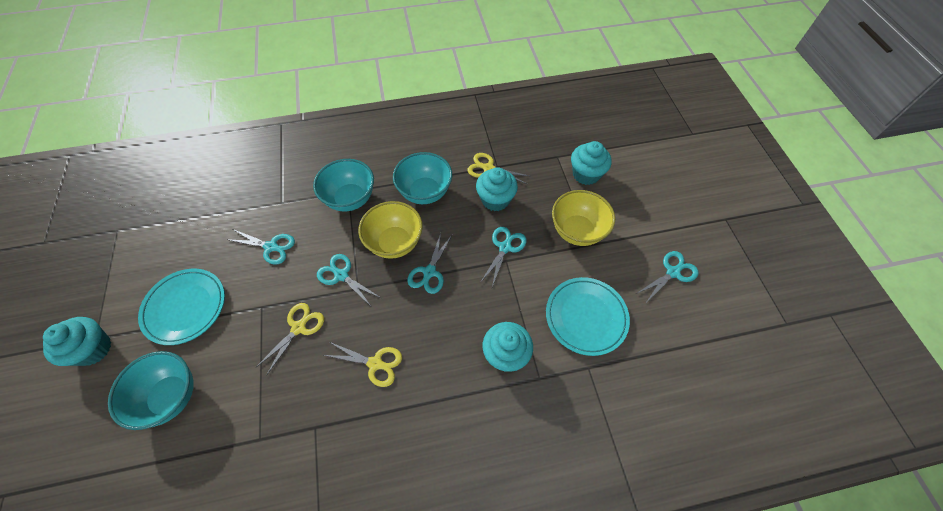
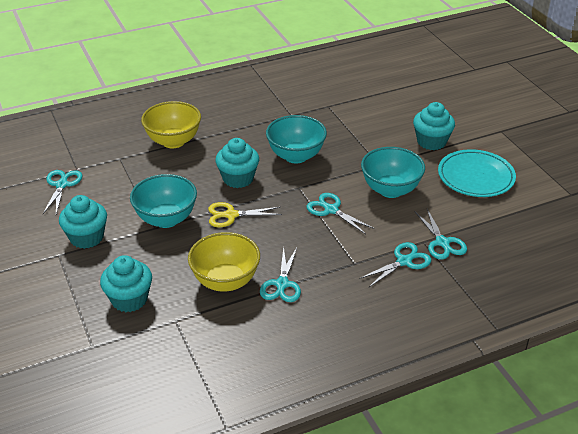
turquoise plate: 2 -> 1
yellow scissors: 3 -> 1

